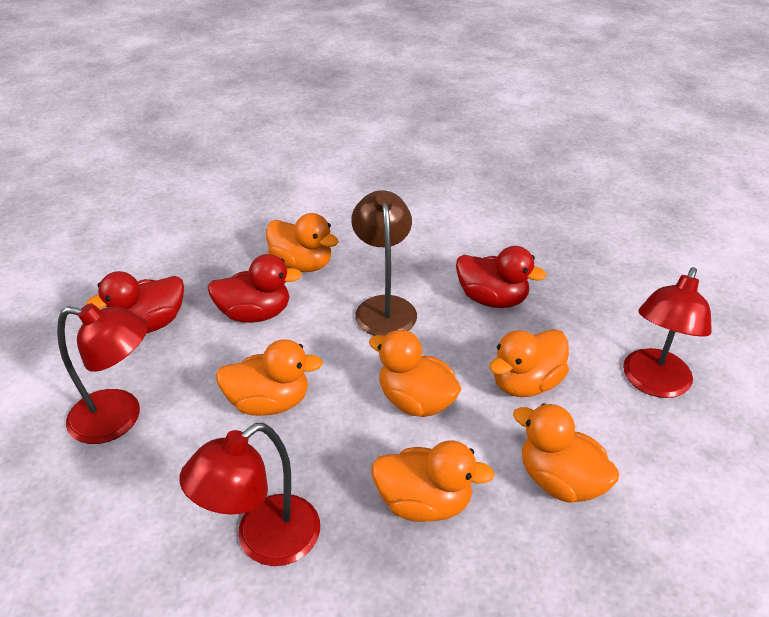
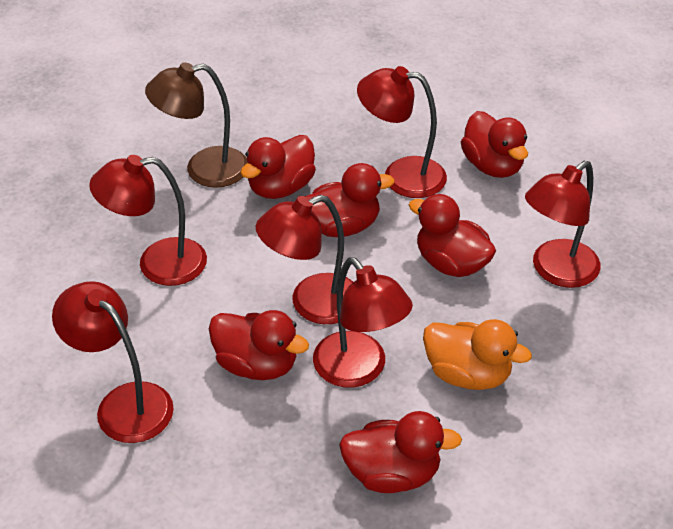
orange duck: 6 -> 1
red duck: 3 -> 6
red lamp: 3 -> 6

